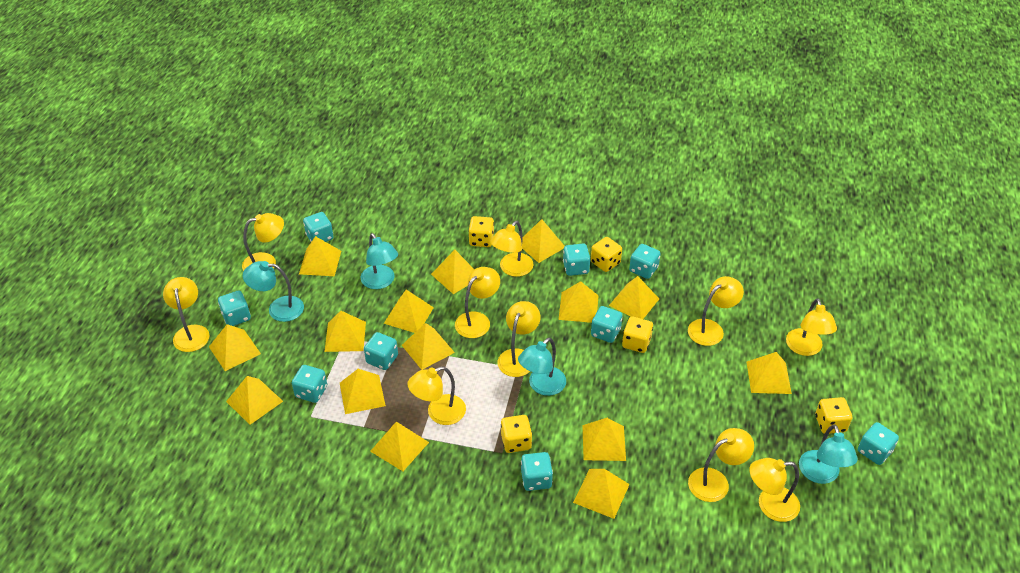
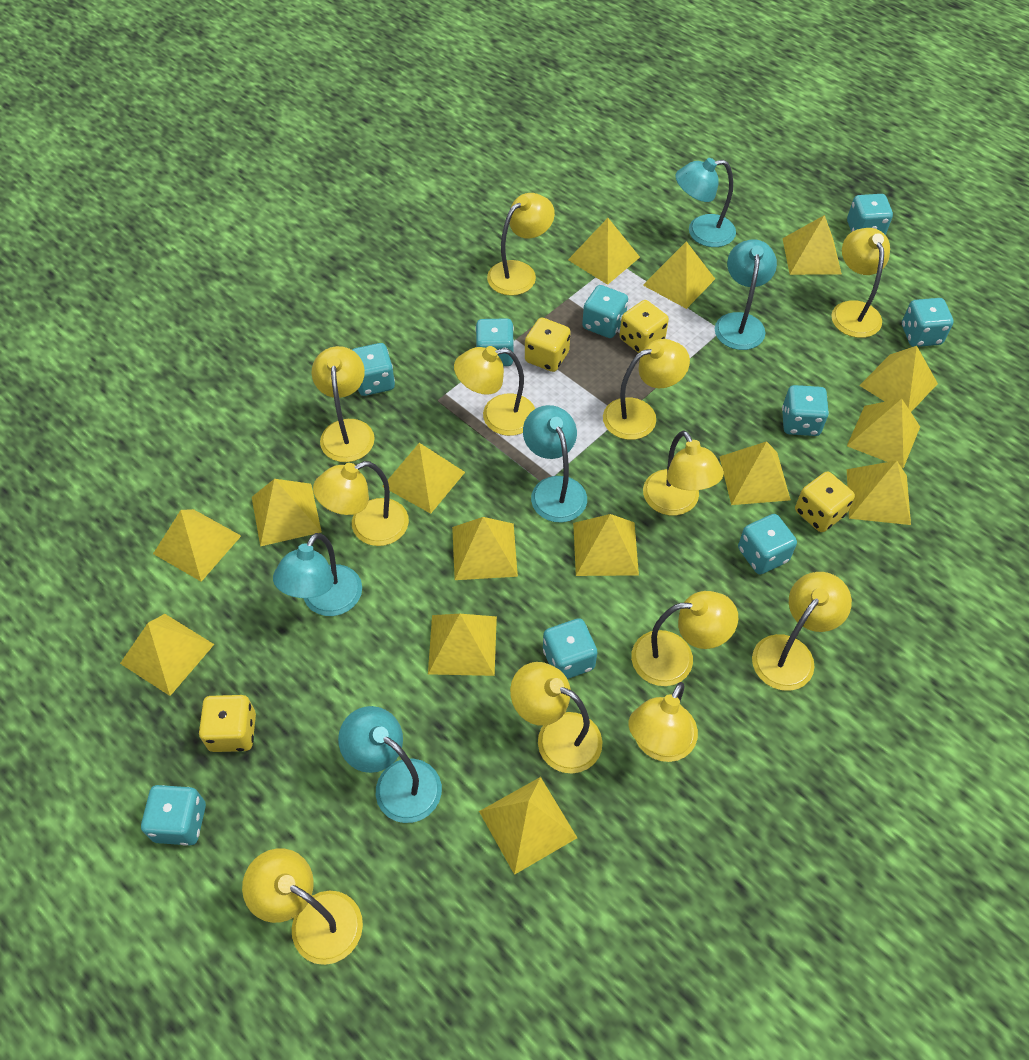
turquoise lamp: 4 -> 5
yellow dice: 5 -> 4
yellow lamp: 10 -> 12

